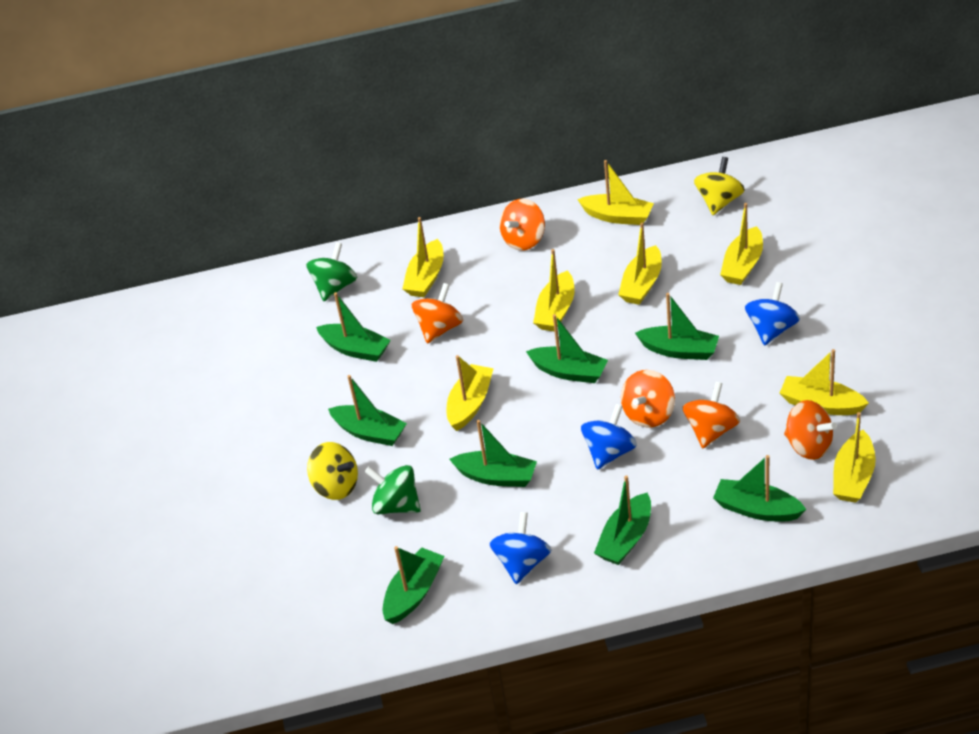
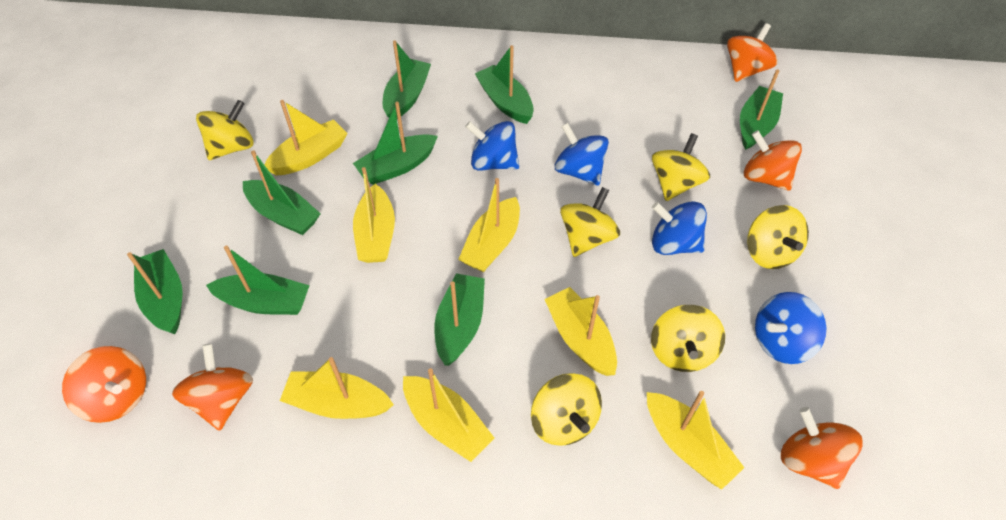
blue spinning top: 3 -> 4
green spinning top: 2 -> 0
yellow boat: 8 -> 7
yellow spinning top: 2 -> 6

